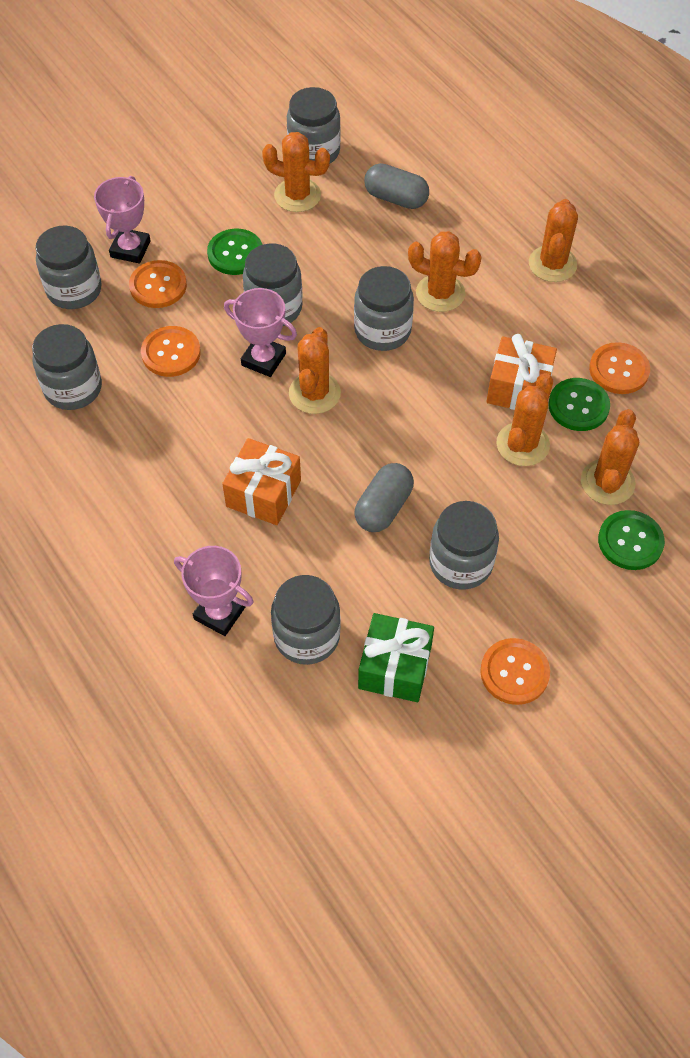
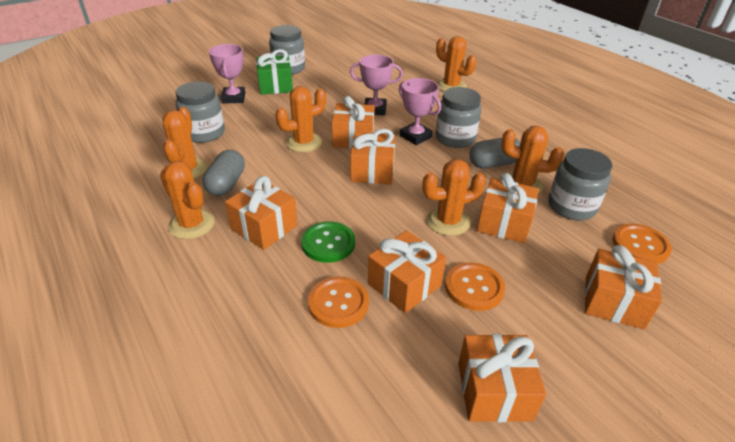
green button: 3 -> 1
grey jar: 7 -> 4
orange button: 4 -> 3
orange gift: 2 -> 7

